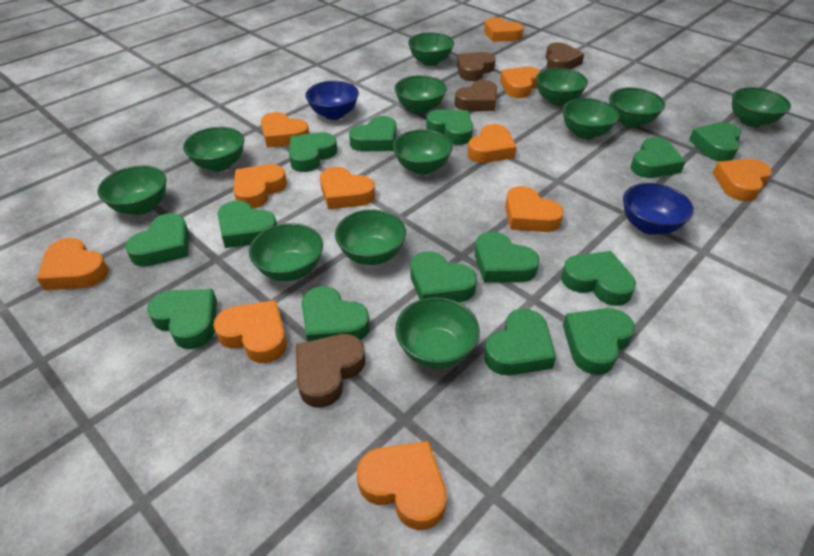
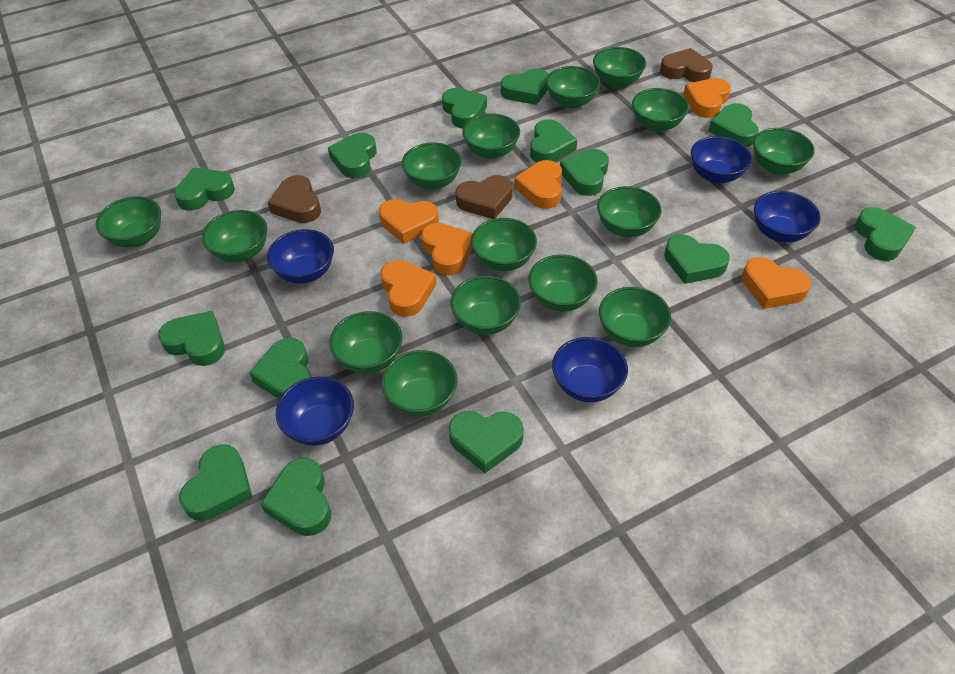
blue bowl: 2 -> 5
brown heart: 4 -> 3
green bowl: 12 -> 15
orange heart: 11 -> 6

